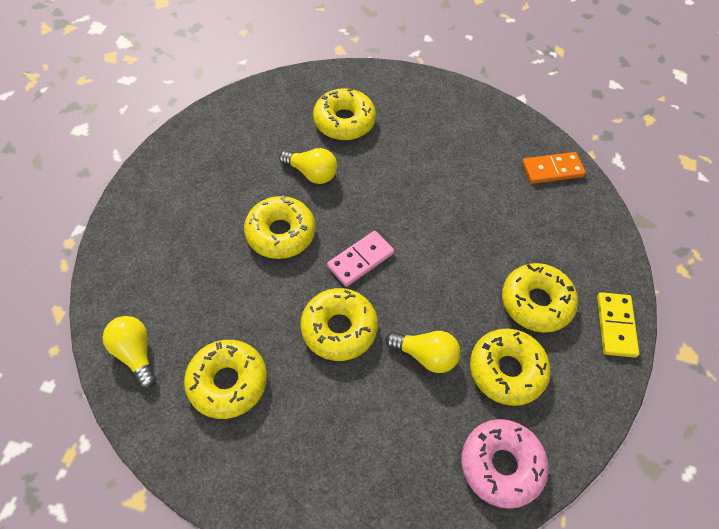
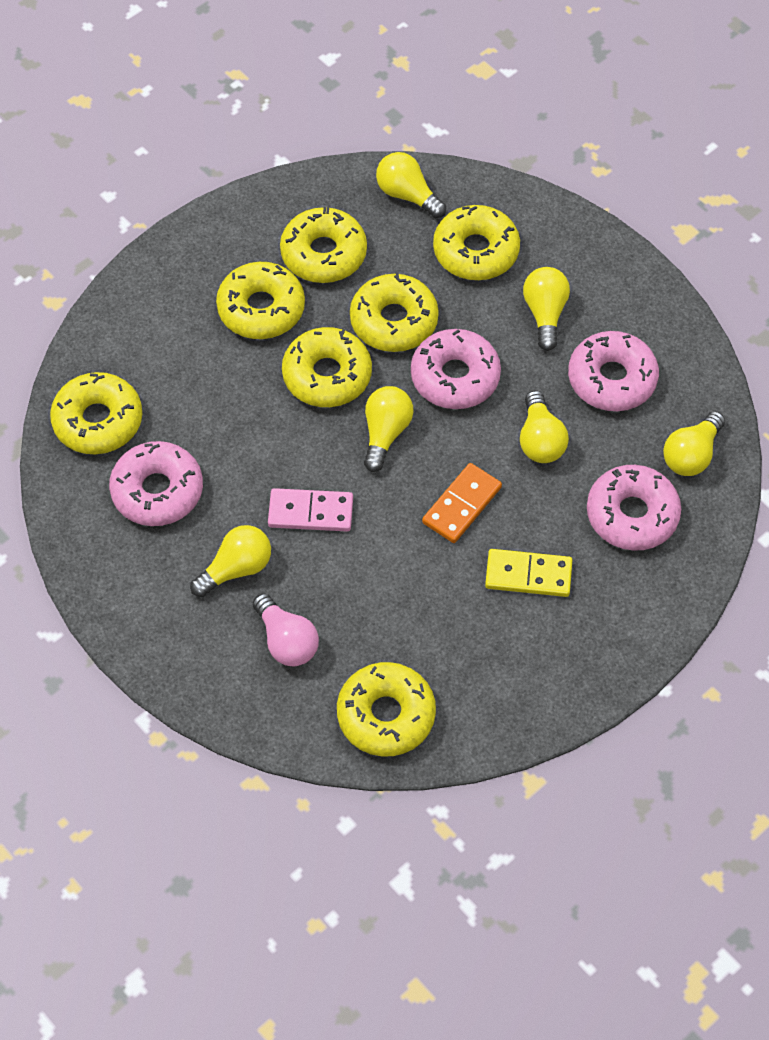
pink donut: 1 -> 4
pink light bulb: 0 -> 1
yellow donut: 6 -> 7
yellow light bulb: 3 -> 6

